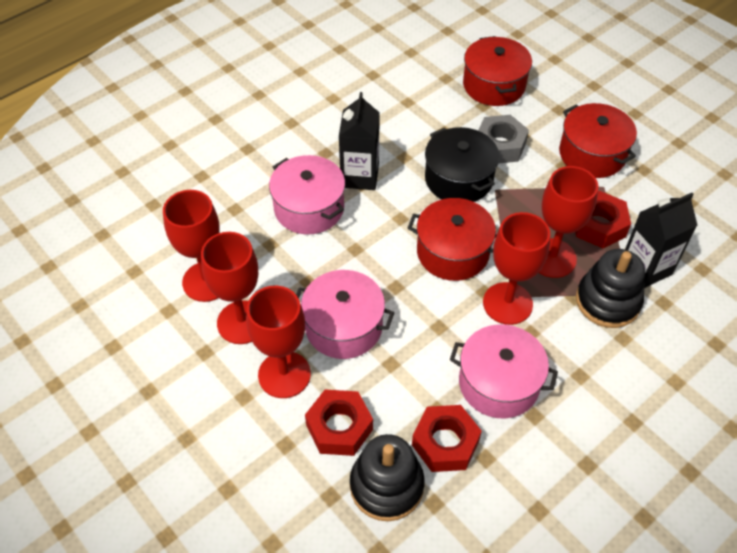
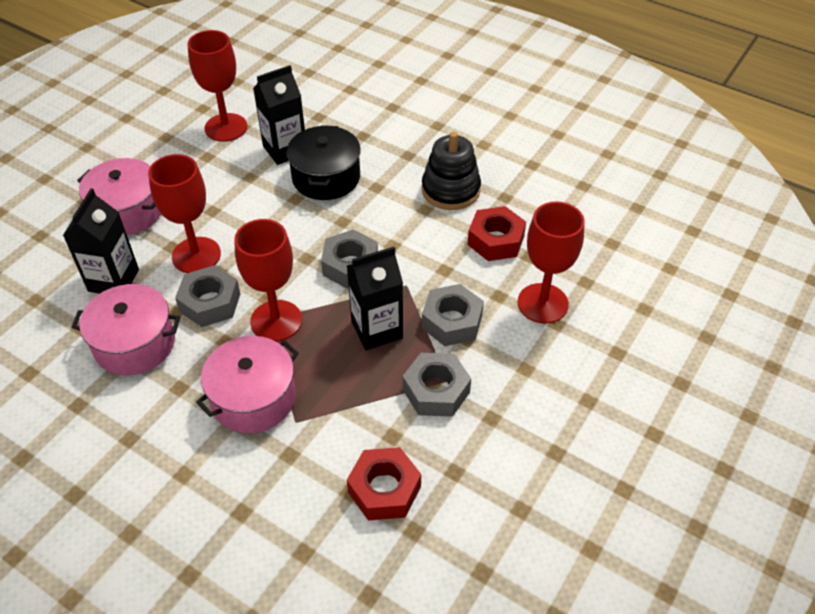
black carton: 2 -> 3
black stacking toy: 2 -> 1
grey nut: 1 -> 4
red goblet: 5 -> 4
red nut: 3 -> 2
red pot: 3 -> 0

